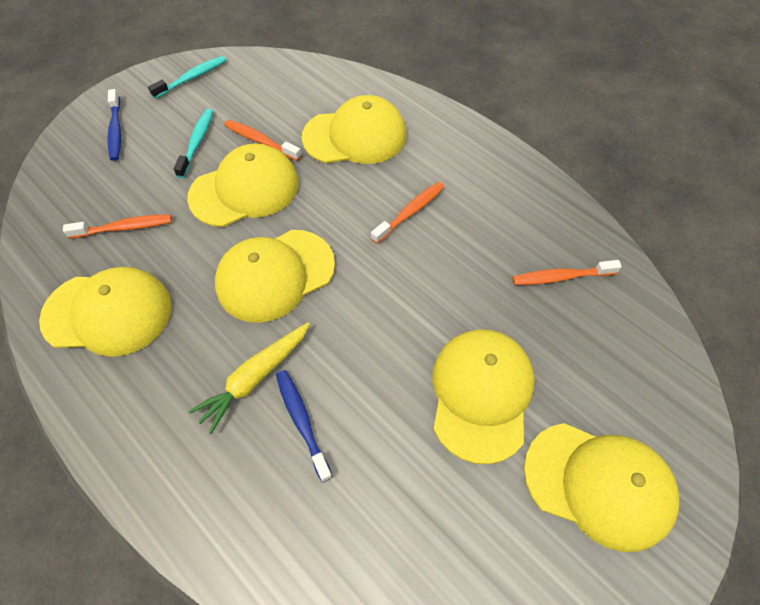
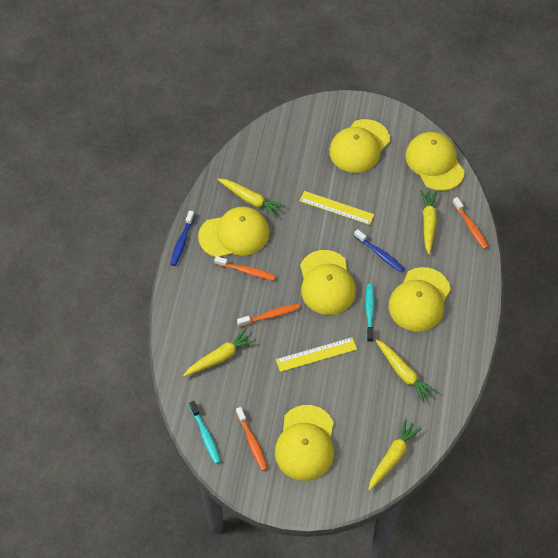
yellow carrot: 1 -> 5
yellow ruler: 0 -> 2

